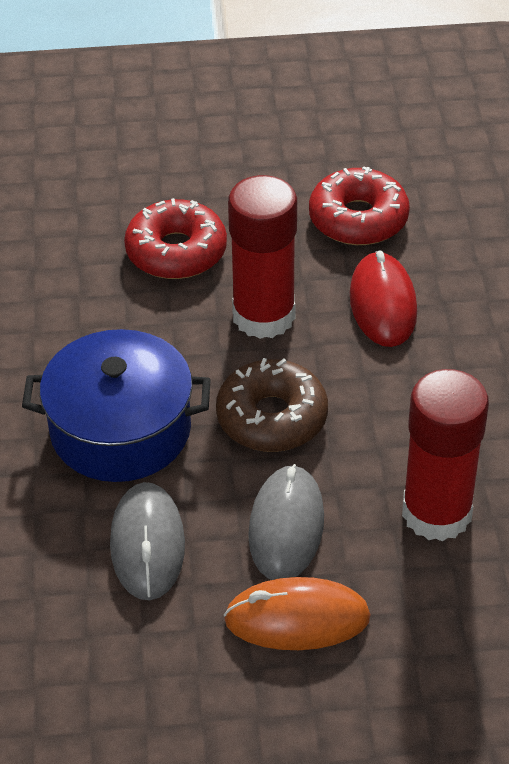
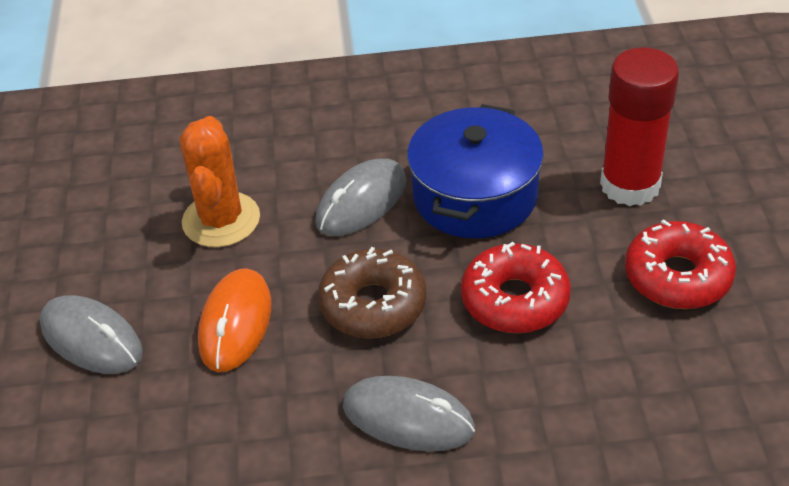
grey mouse: 2 -> 3
orange cactus: 0 -> 1
red glue stick: 2 -> 1
red mouse: 1 -> 0

